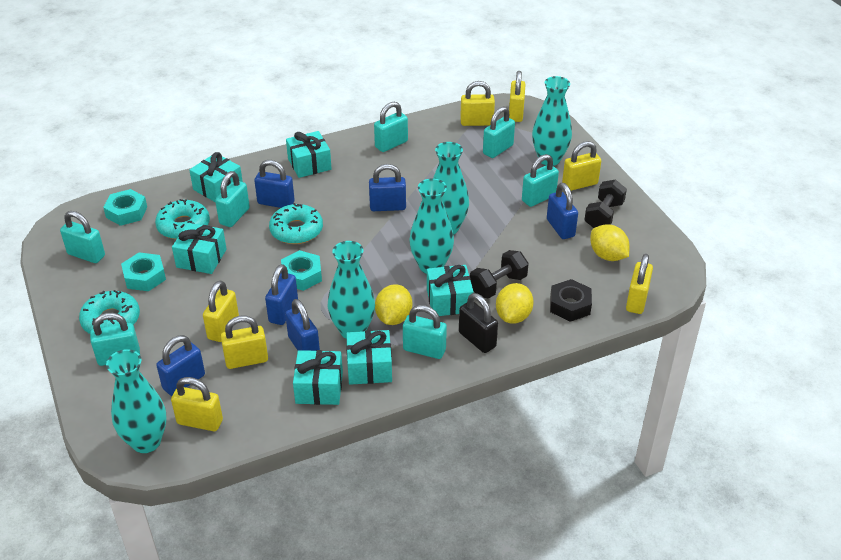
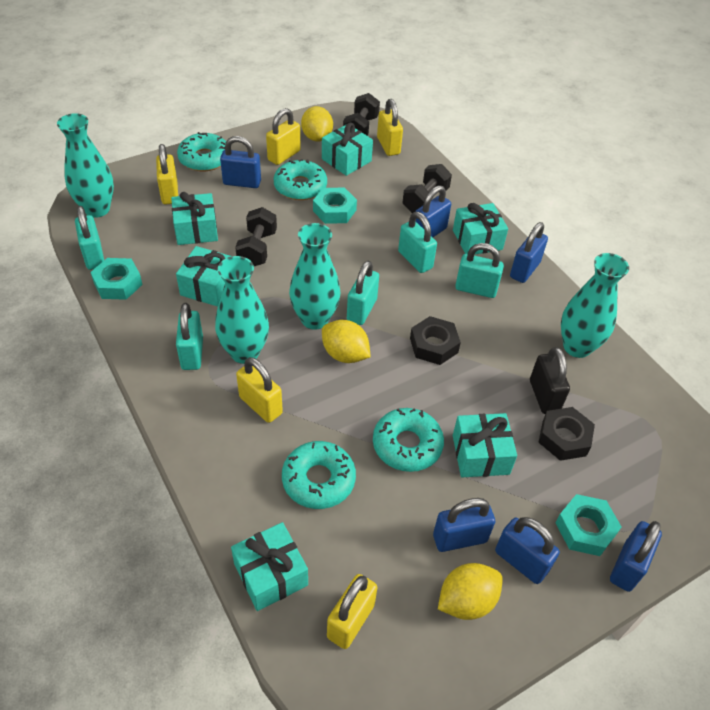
black dumbbell: 2 -> 3
black nut: 1 -> 2
turquoise donut: 3 -> 4
turquoise padlock: 7 -> 5
turquoise vase: 5 -> 4
yellow padlock: 7 -> 5

